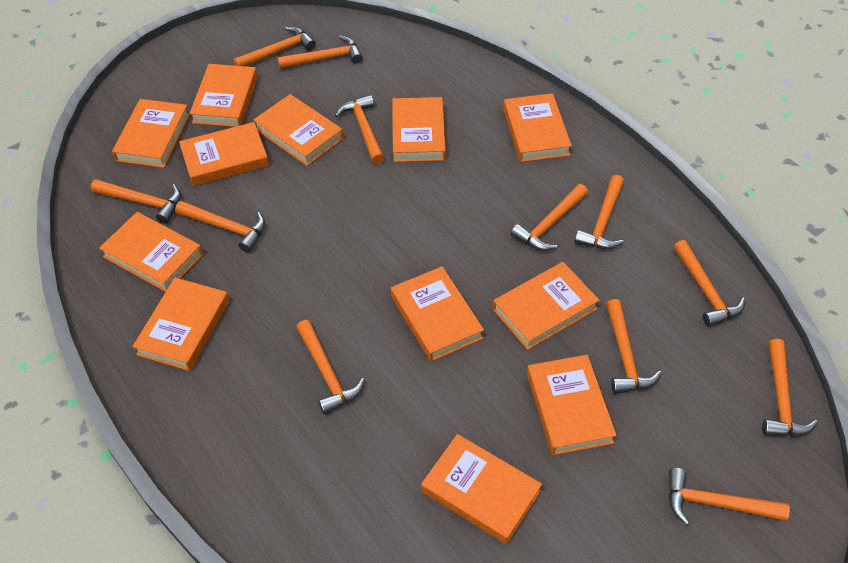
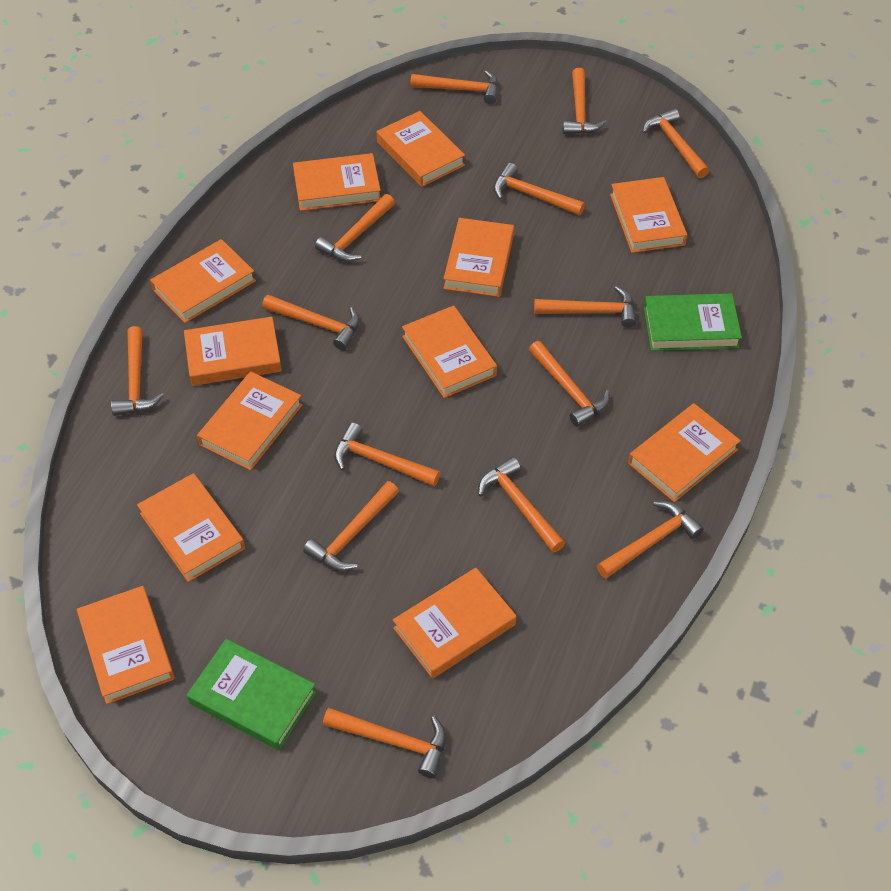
green book: 0 -> 2
orange hammer: 12 -> 14

